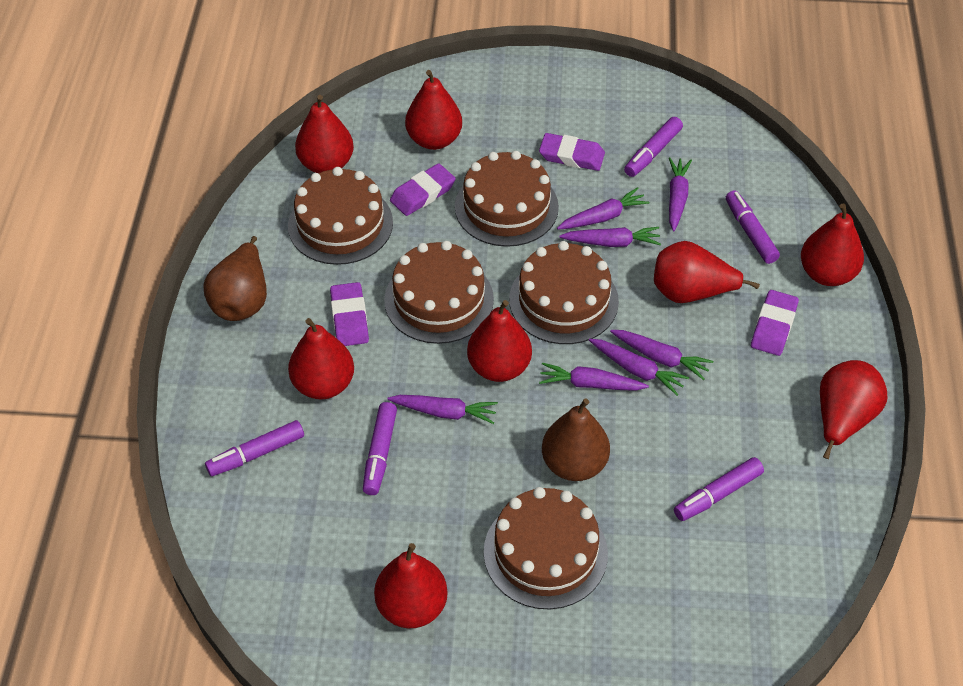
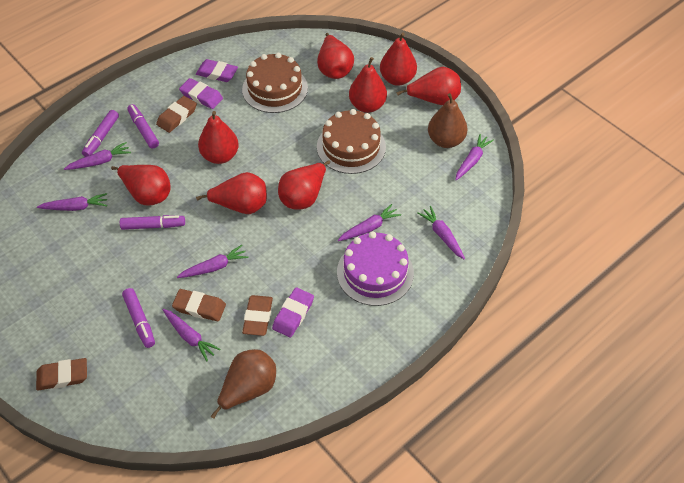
brown cake: 5 -> 2
brown eraser: 0 -> 4
purple cake: 0 -> 1
purple eraser: 4 -> 3
purple marker: 5 -> 4

